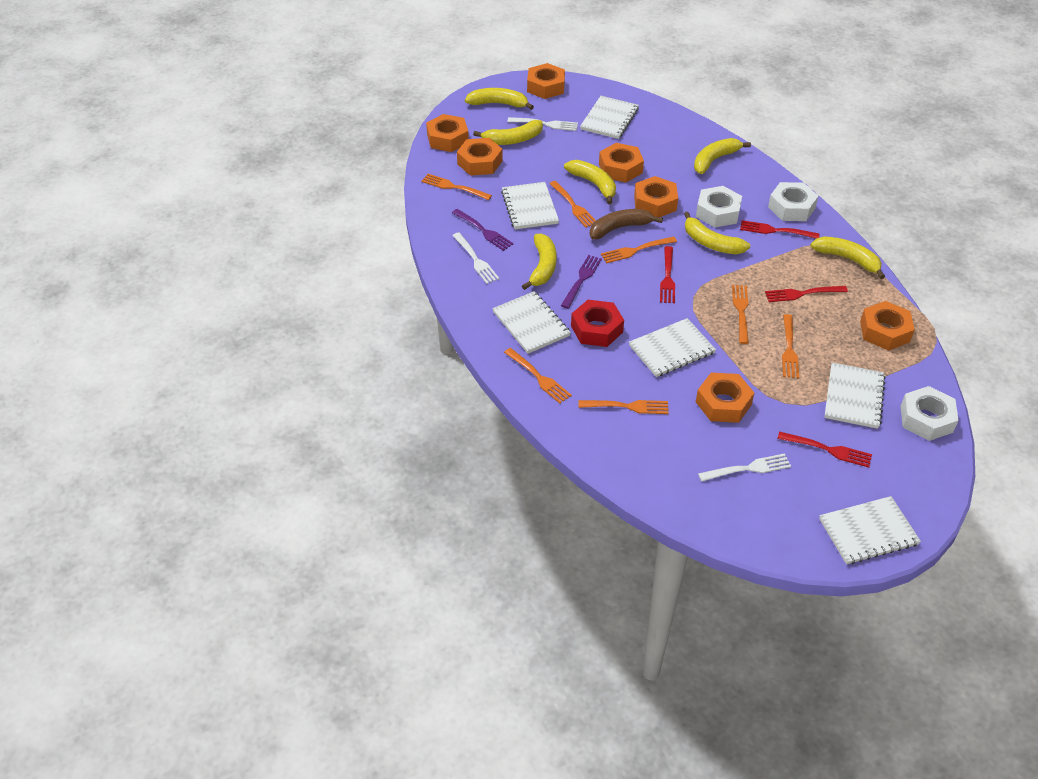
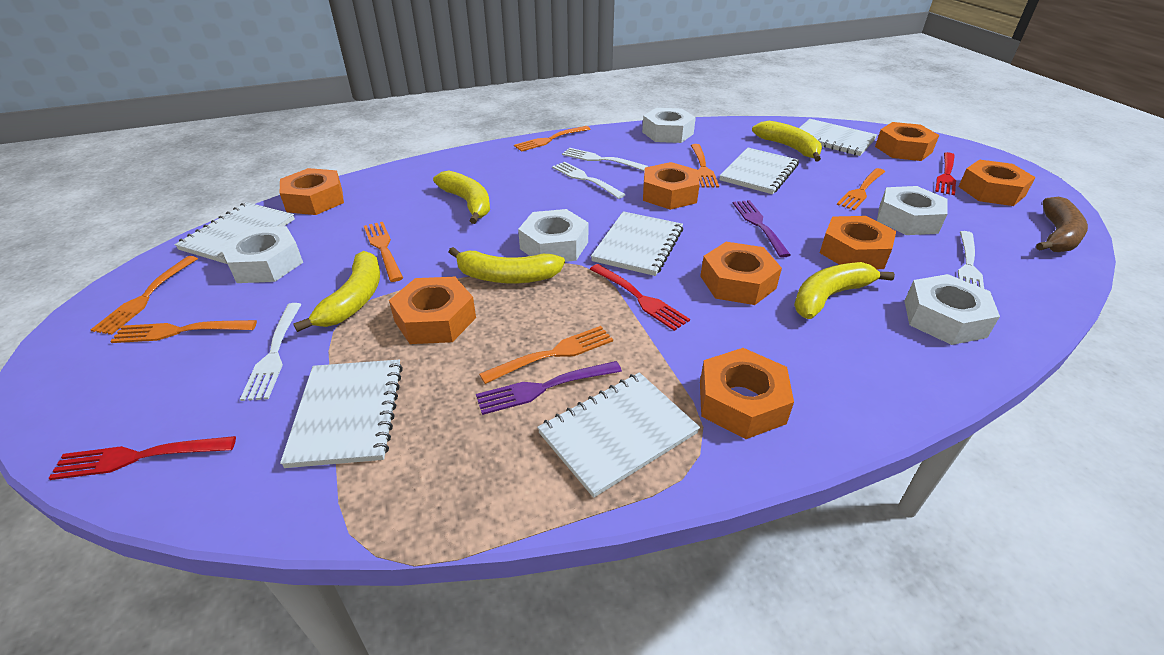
orange nut: 7 -> 8
red fork: 4 -> 3
red nut: 1 -> 0
white fork: 3 -> 4
white nut: 3 -> 5
yellow banana: 7 -> 5

